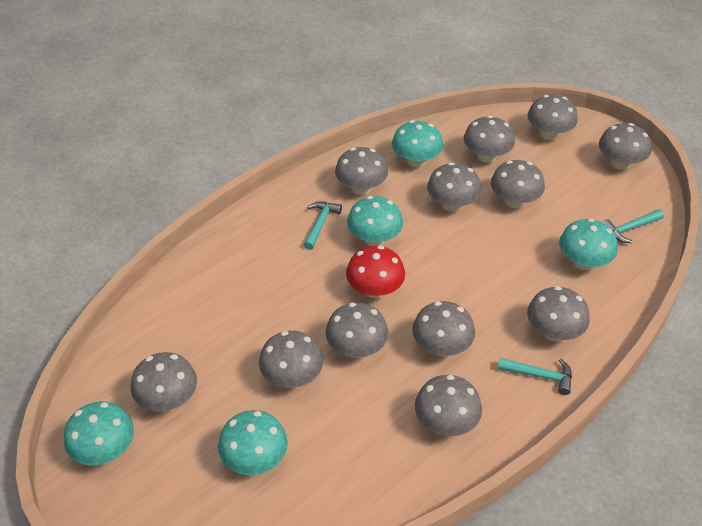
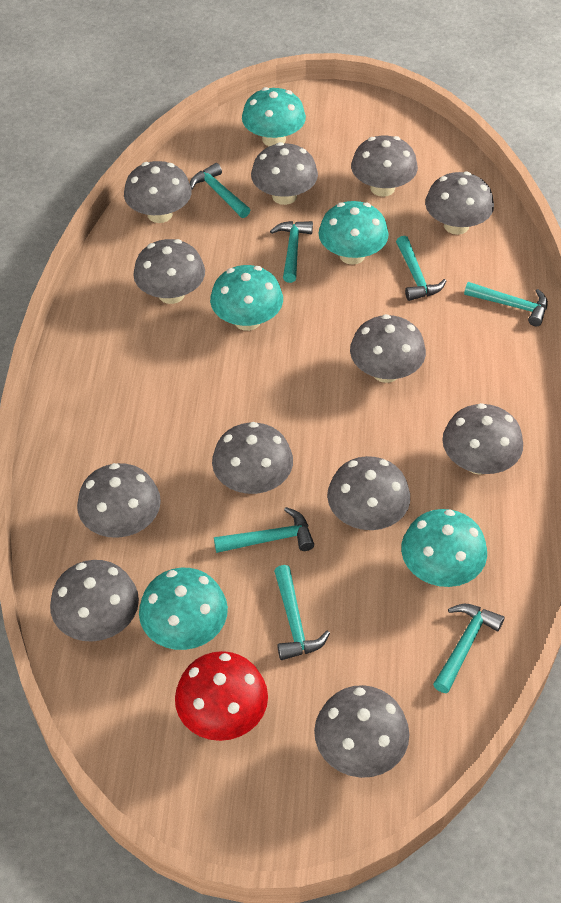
turquoise hammer: 3 -> 7

